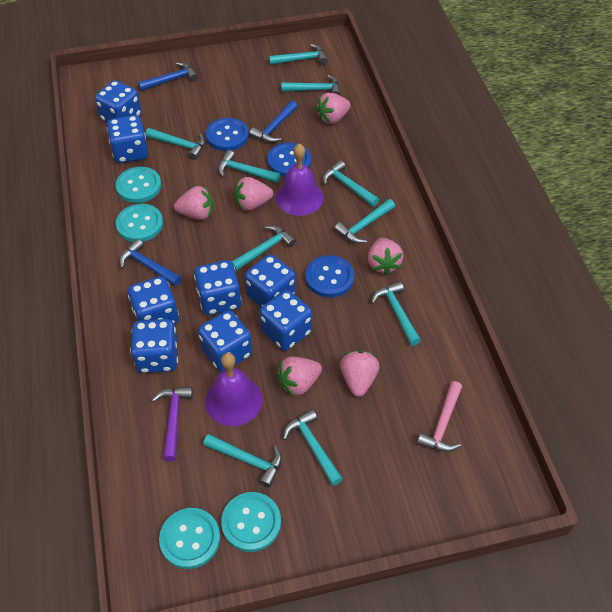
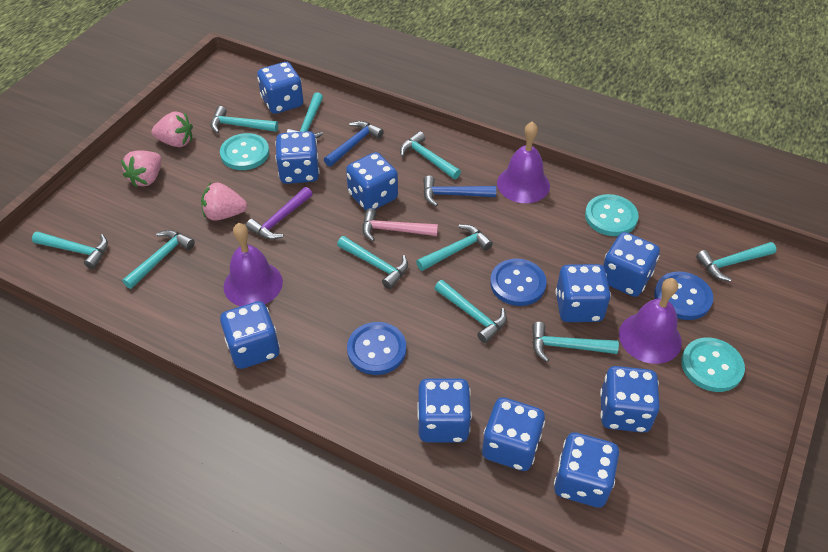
blue dice: 8 -> 10
blue hammer: 3 -> 2
pink strawberry: 6 -> 3
purple bell: 2 -> 3
turquoise button: 4 -> 3

